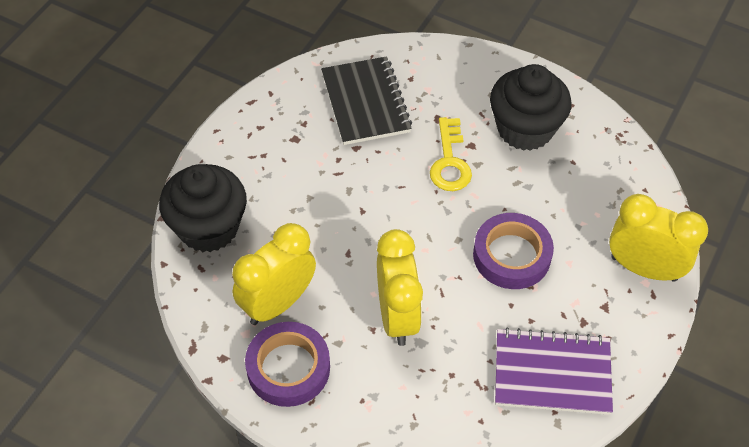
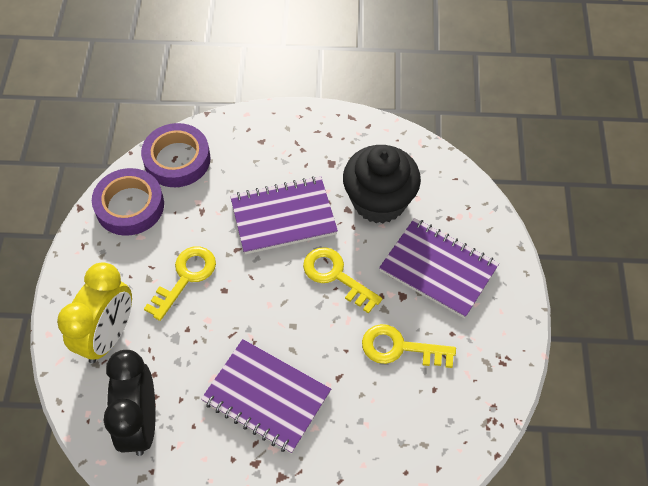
black clock: 0 -> 1
black cupcake: 2 -> 1
black notebook: 1 -> 0
purple notebook: 1 -> 3
yellow clock: 3 -> 1
yellow key: 1 -> 3

